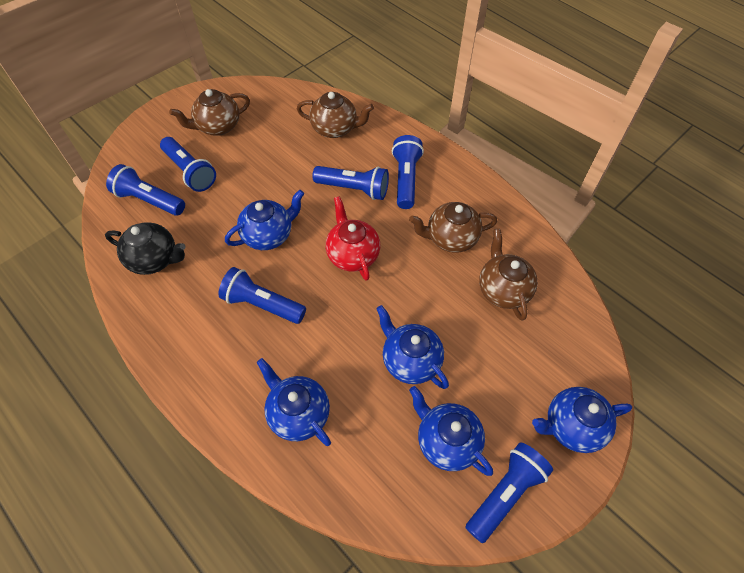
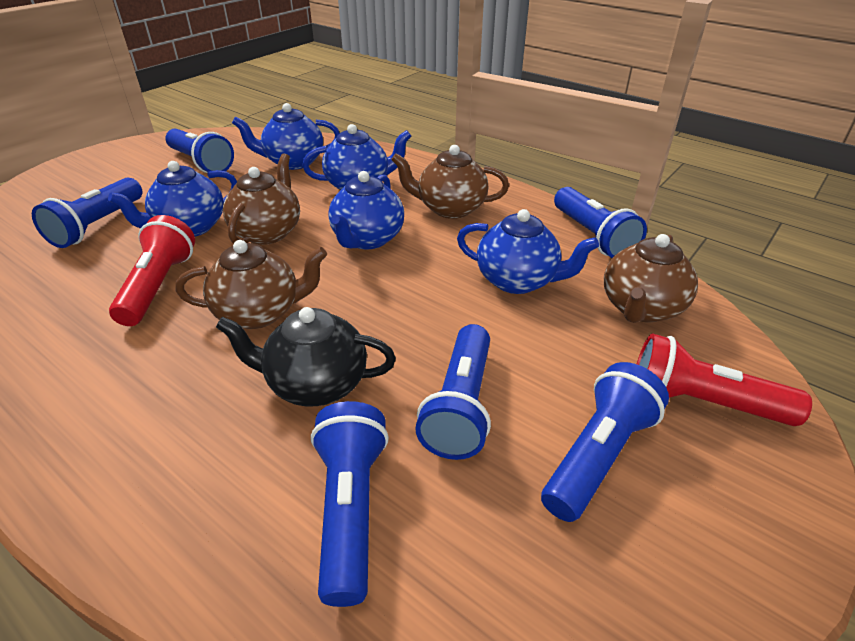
red flashlight: 0 -> 2
red teapot: 1 -> 0

